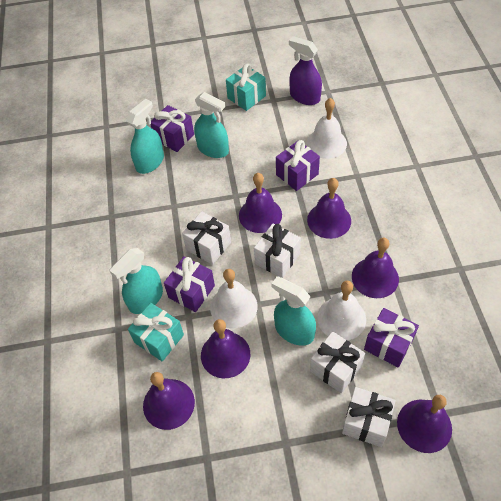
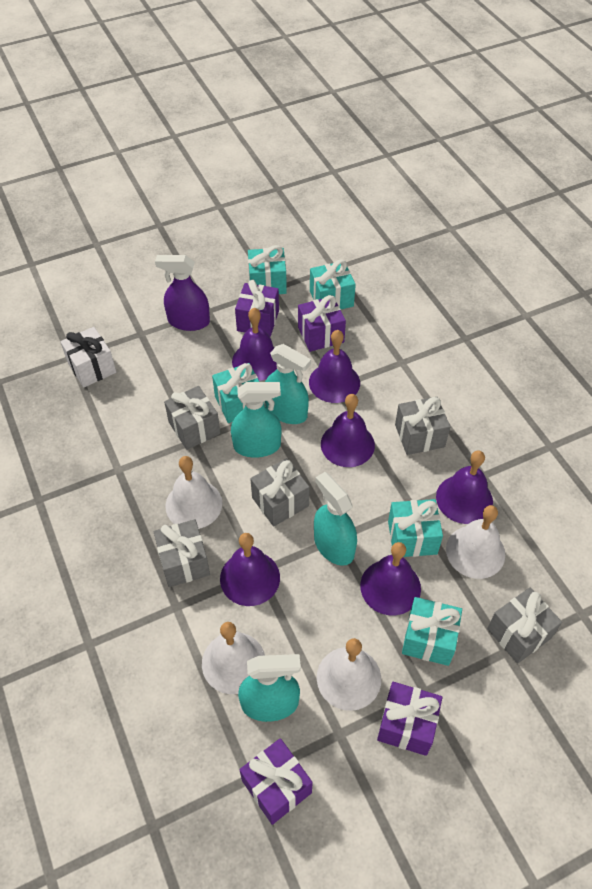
grey gift: 0 -> 5
turquoise gift: 2 -> 5
white bell: 3 -> 4
white gift: 4 -> 1

